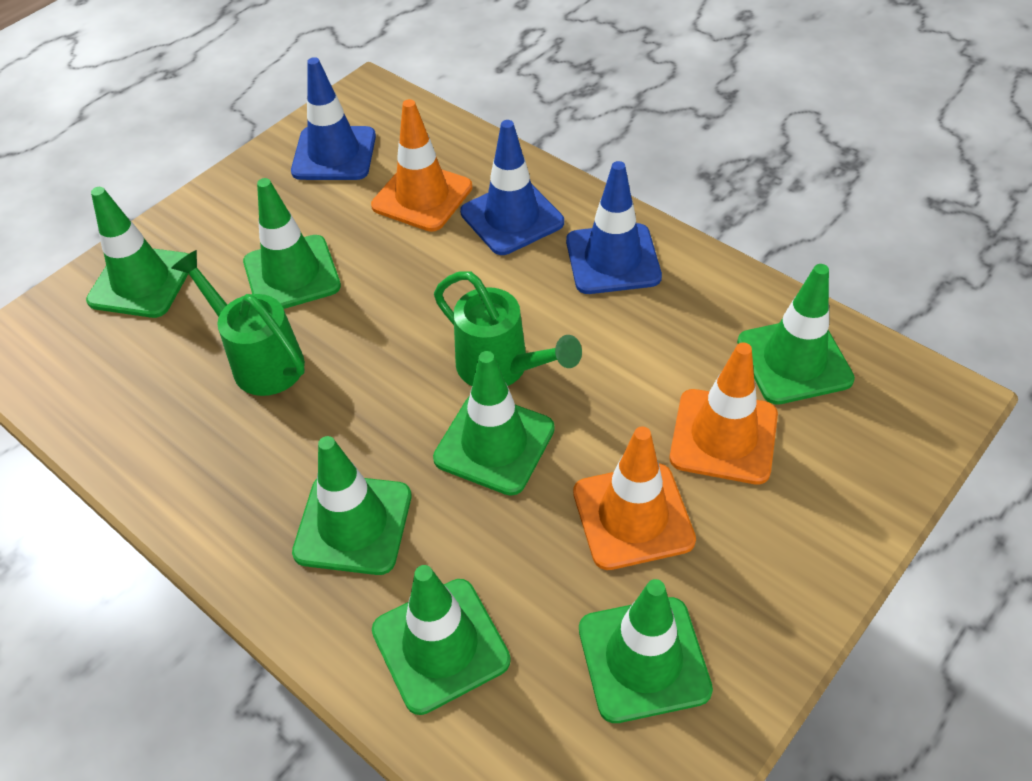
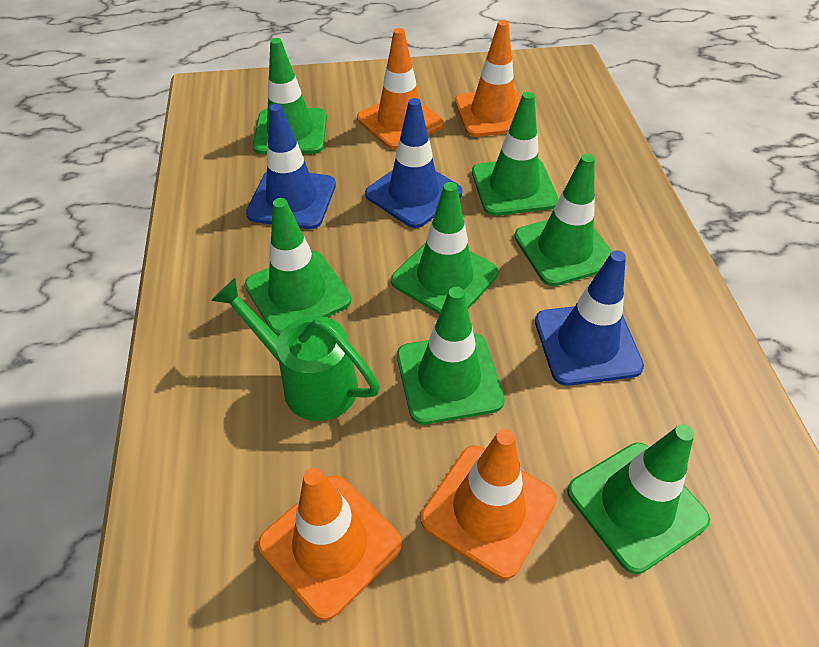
green watering can: 2 -> 1
orange traffic cone: 3 -> 4

